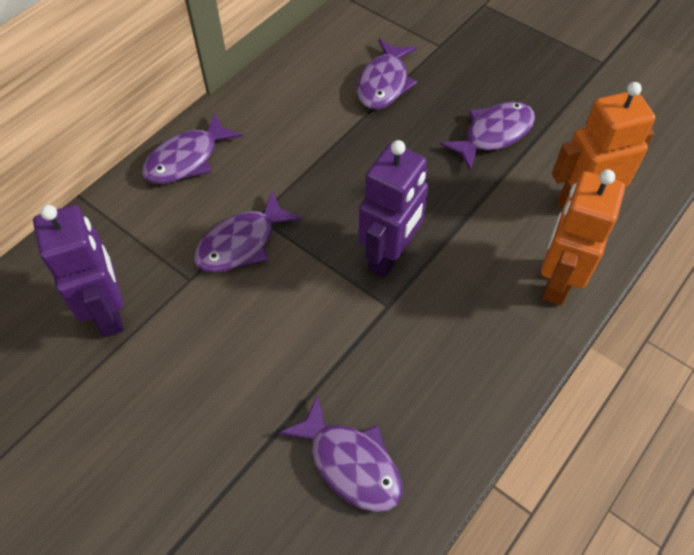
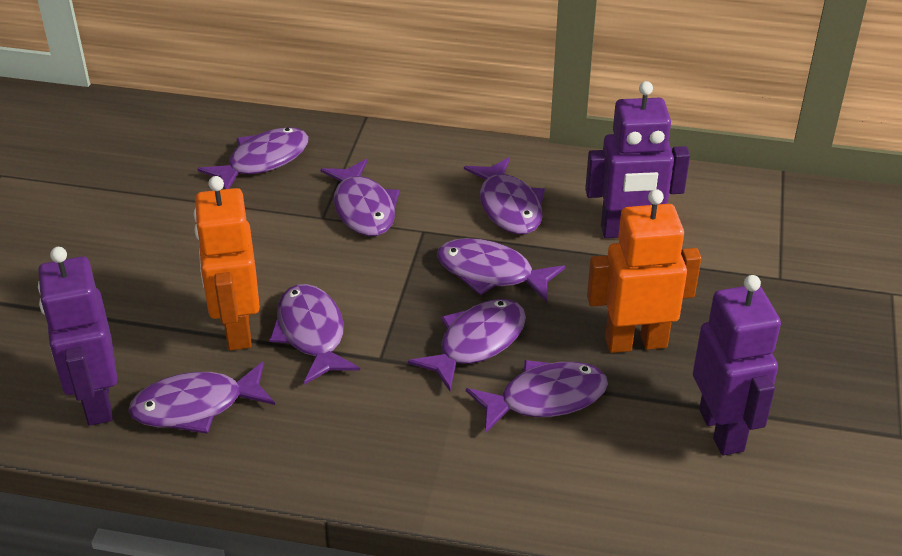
purple fish: 5 -> 8
purple robot: 2 -> 3

